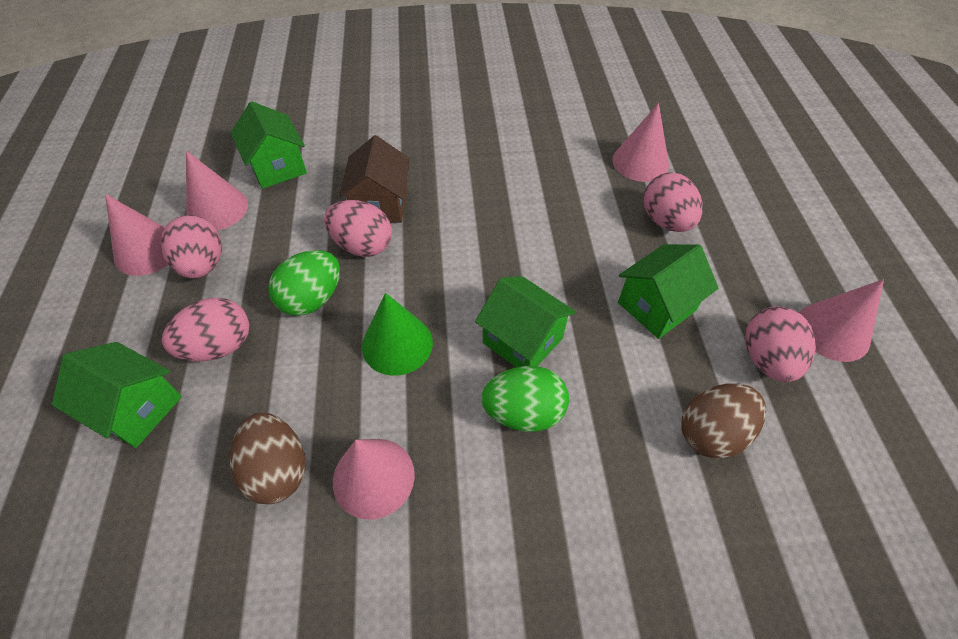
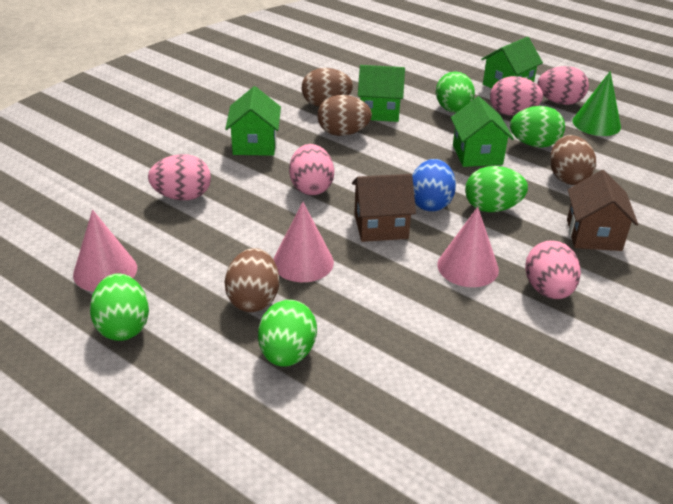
blue egg: 0 -> 1
brown egg: 2 -> 4
brown house: 1 -> 2
green egg: 2 -> 5
pink cone: 5 -> 3

